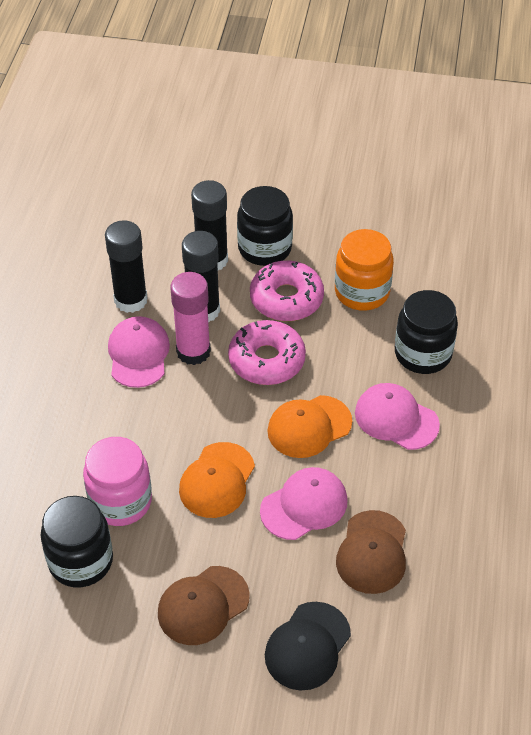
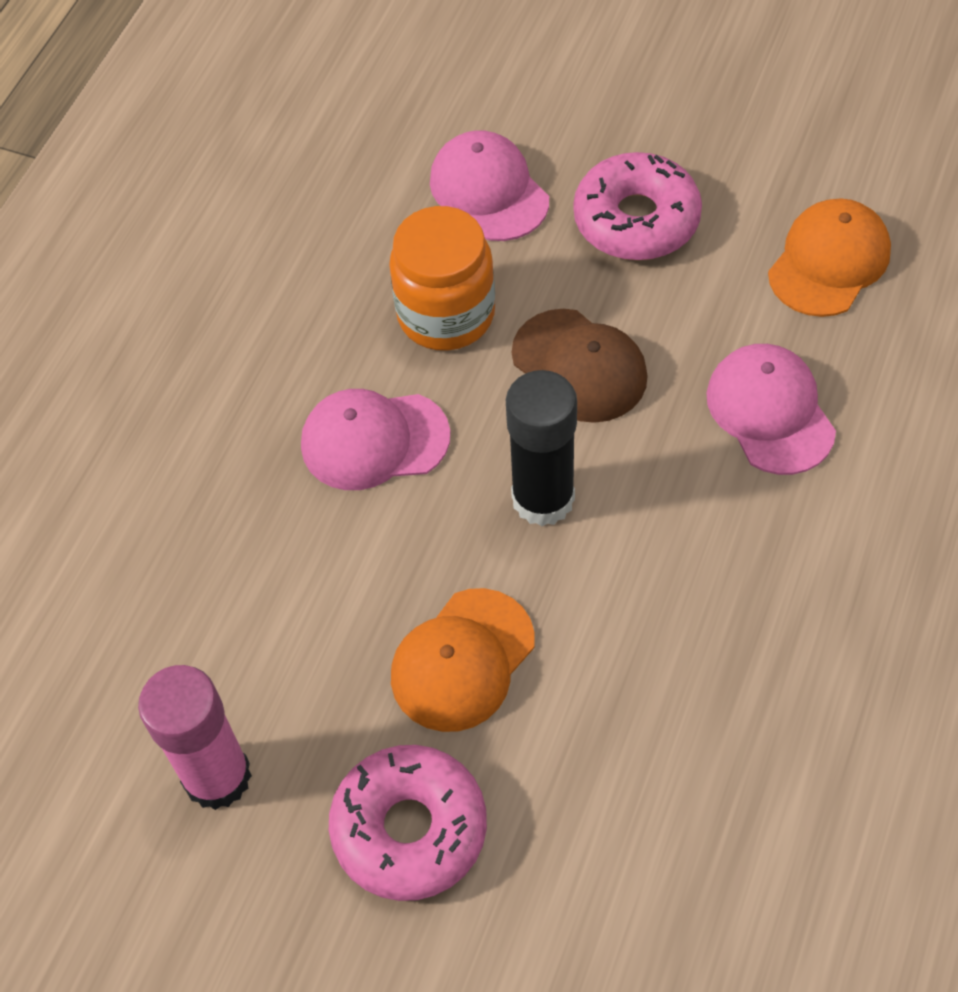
black cap: 1 -> 0
black glue stick: 3 -> 1
black jar: 3 -> 0
brown cap: 2 -> 1
pink jar: 1 -> 0

